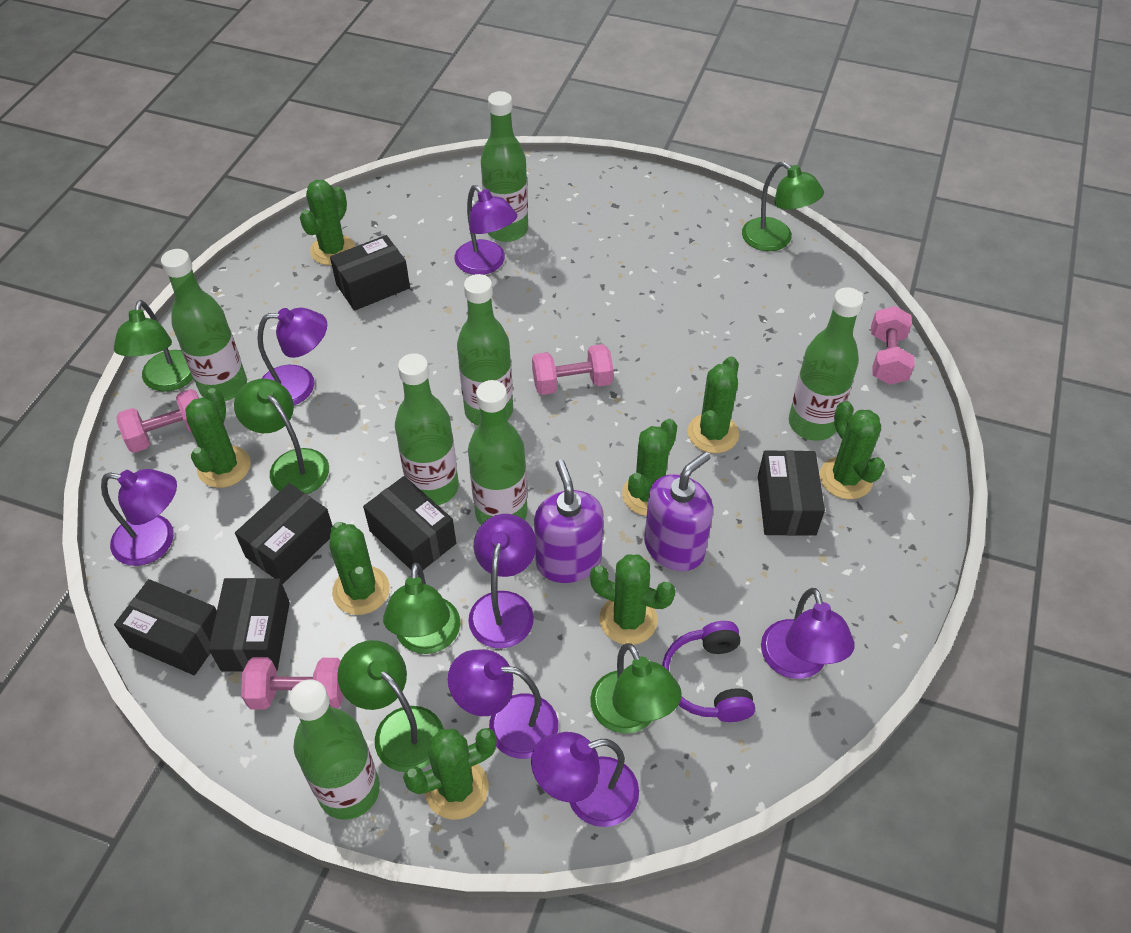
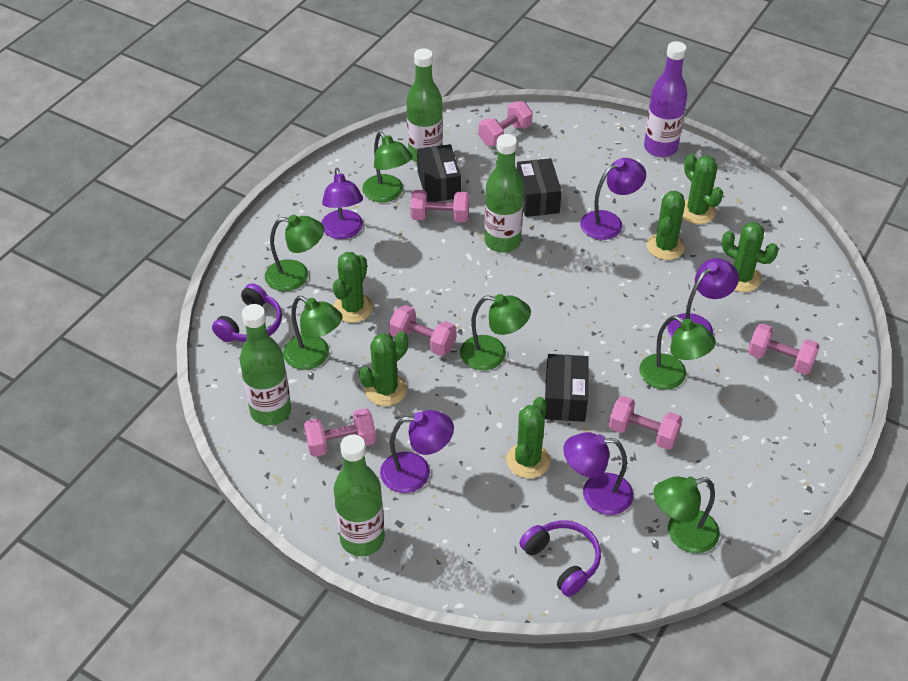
black box: 6 -> 3
green bottle: 7 -> 4
green cactus: 8 -> 6
pink dumbbell: 4 -> 6
purple bottle: 0 -> 1
purple headphones: 1 -> 2
purple lamp: 7 -> 5
purple soap dispenser: 2 -> 0

